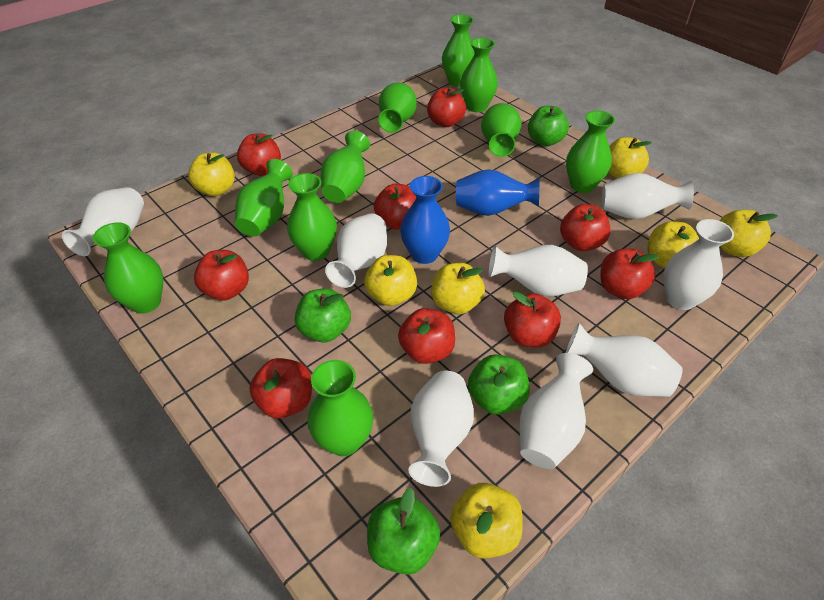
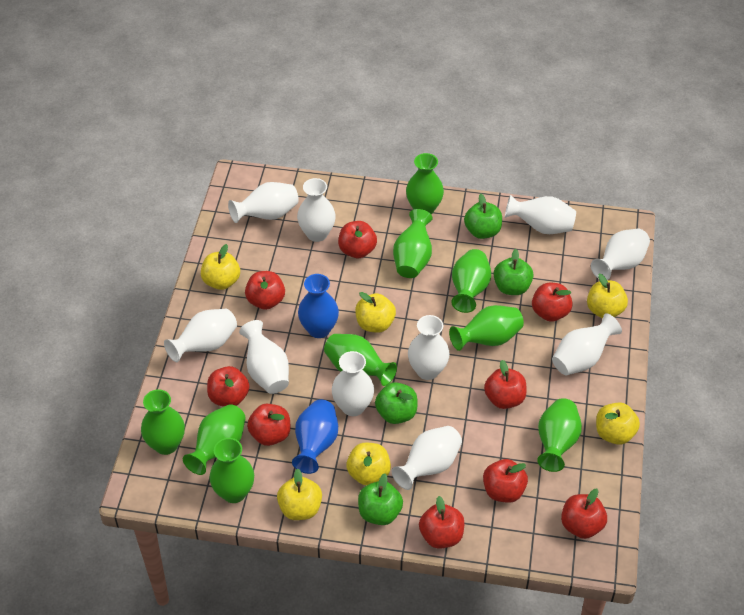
green vase: 10 -> 9
white vase: 8 -> 10
yellow apple: 7 -> 6

